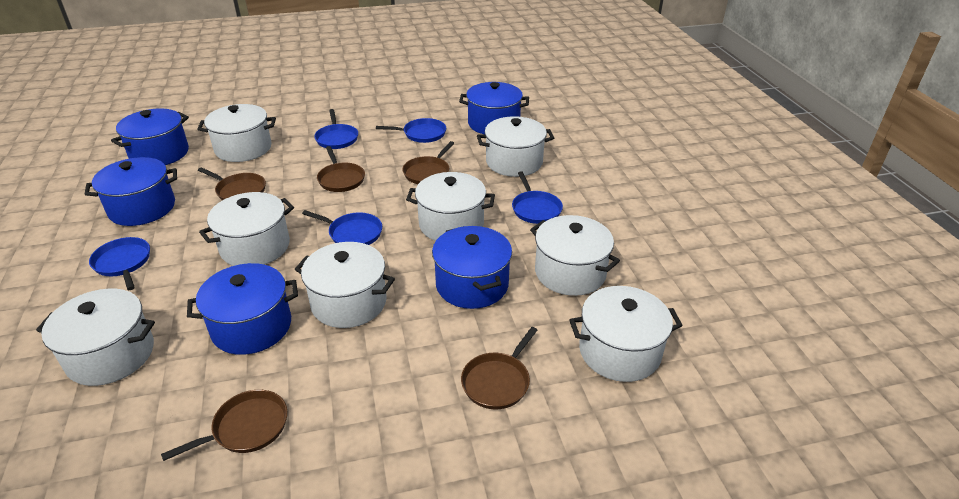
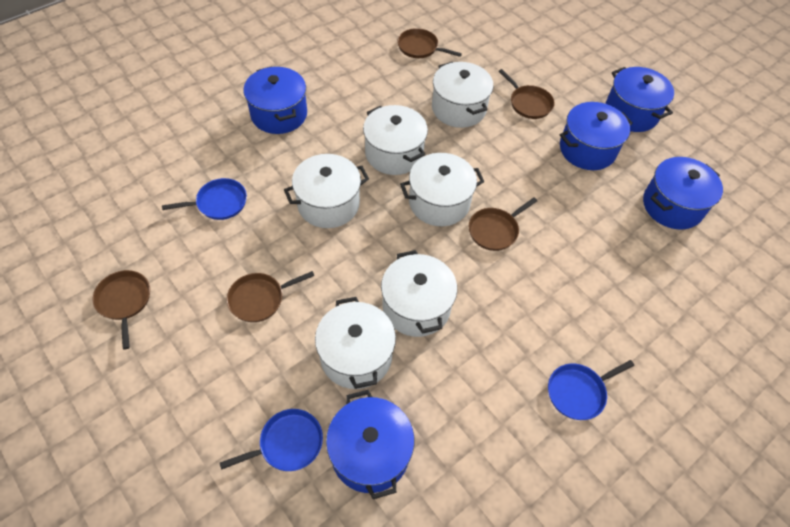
blue pan: 5 -> 3
white pot: 8 -> 6

